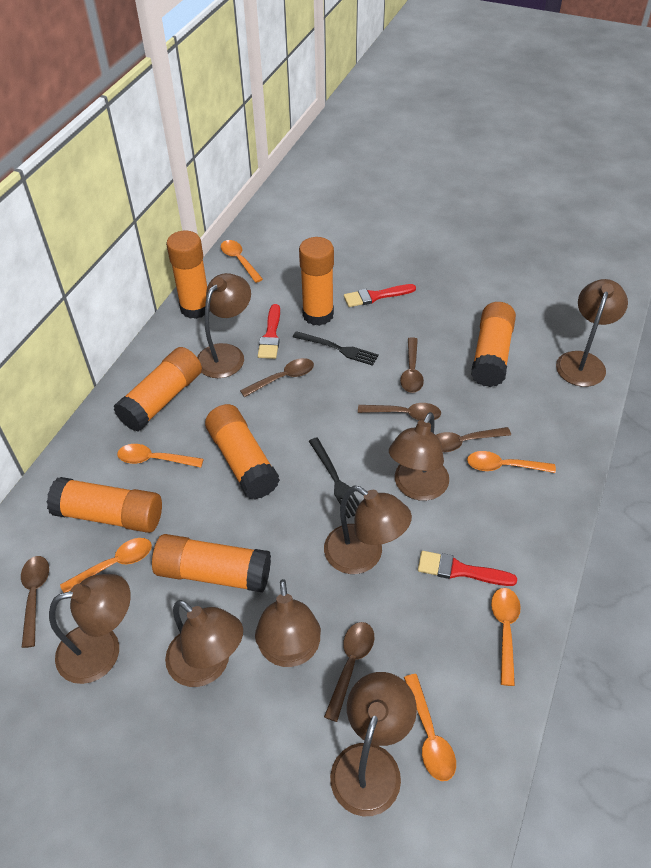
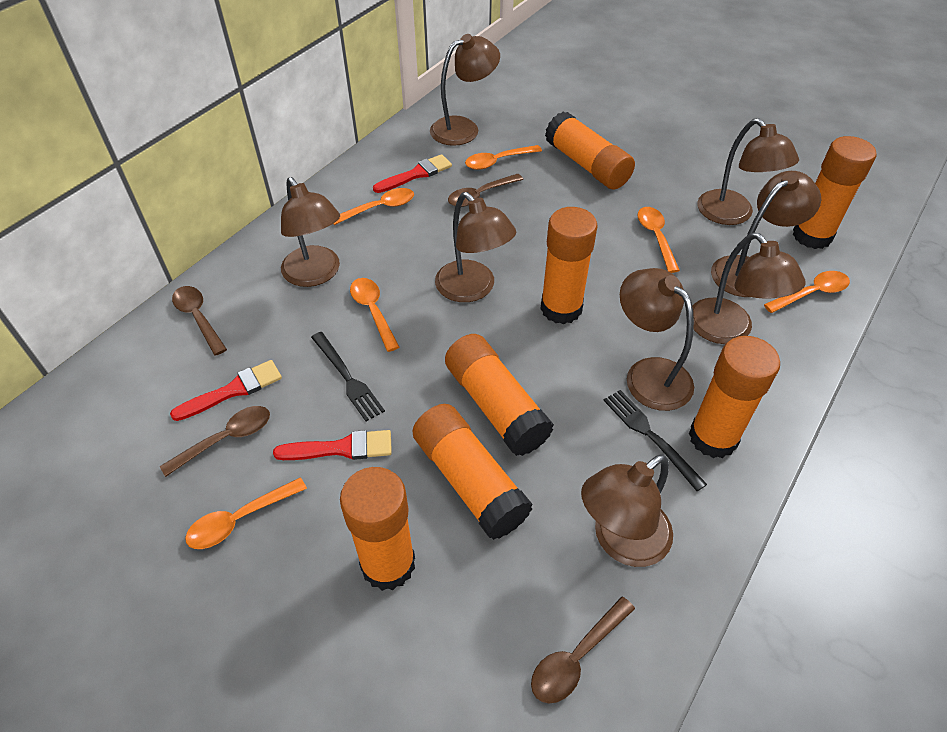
brown spoon: 6 -> 4

